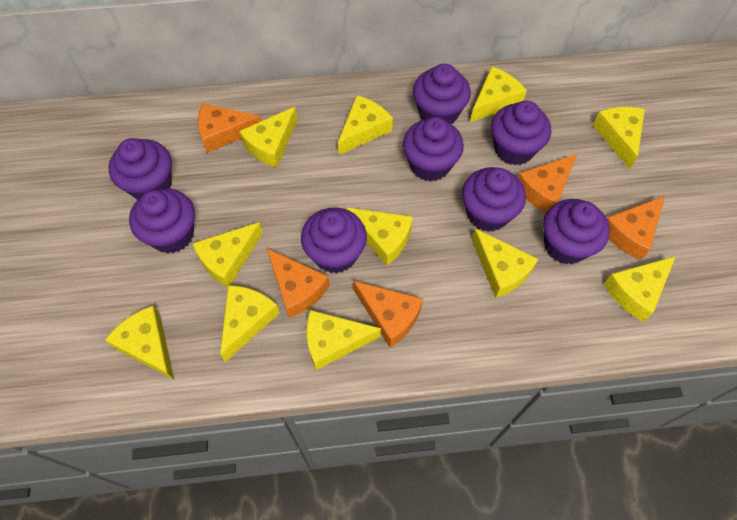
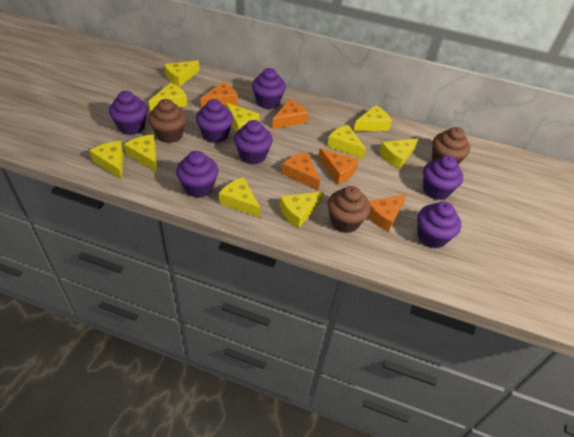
brown cupcake: 0 -> 3
purple cupcake: 8 -> 7
yellow cheese: 11 -> 10

